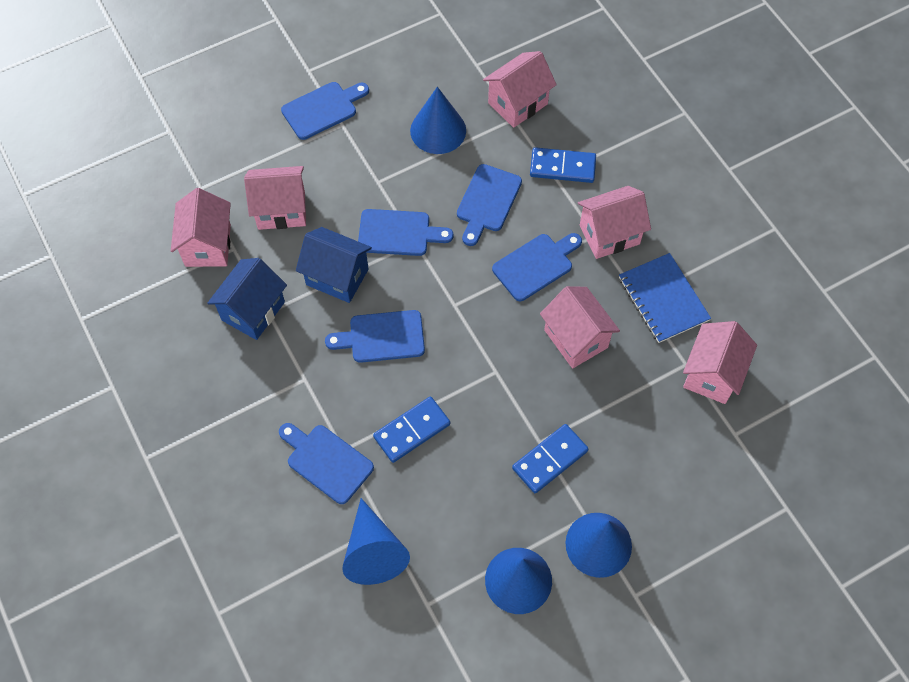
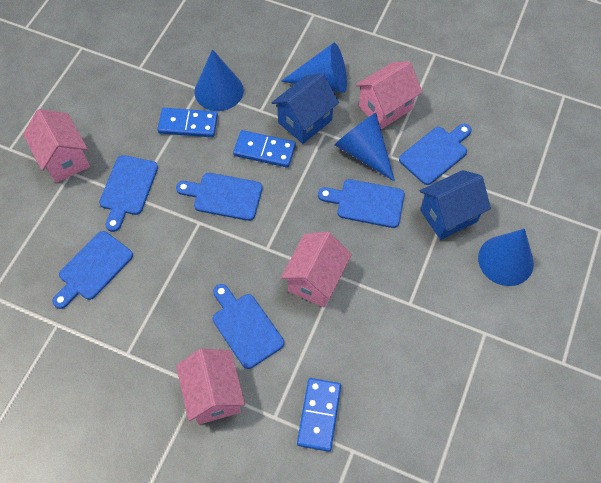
blue notebook: 1 -> 0
pink house: 6 -> 4

